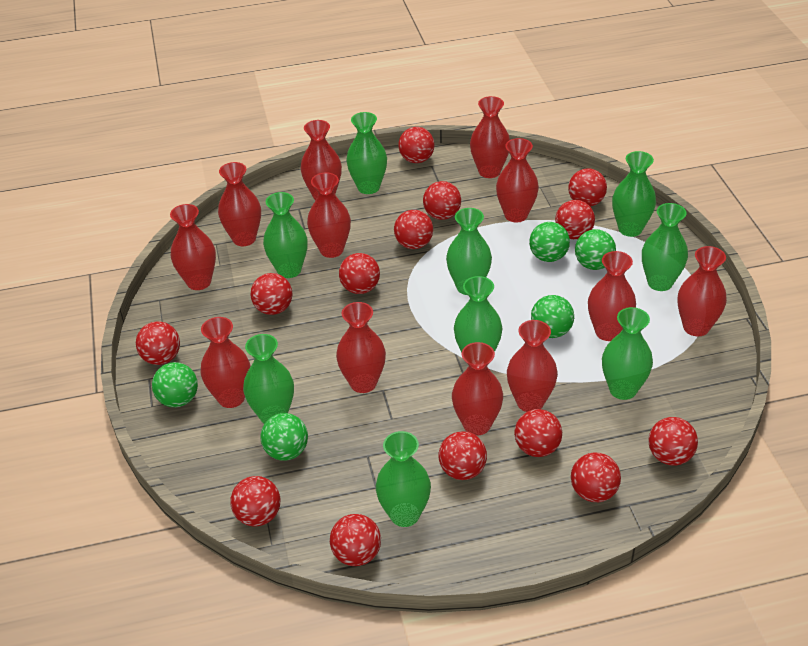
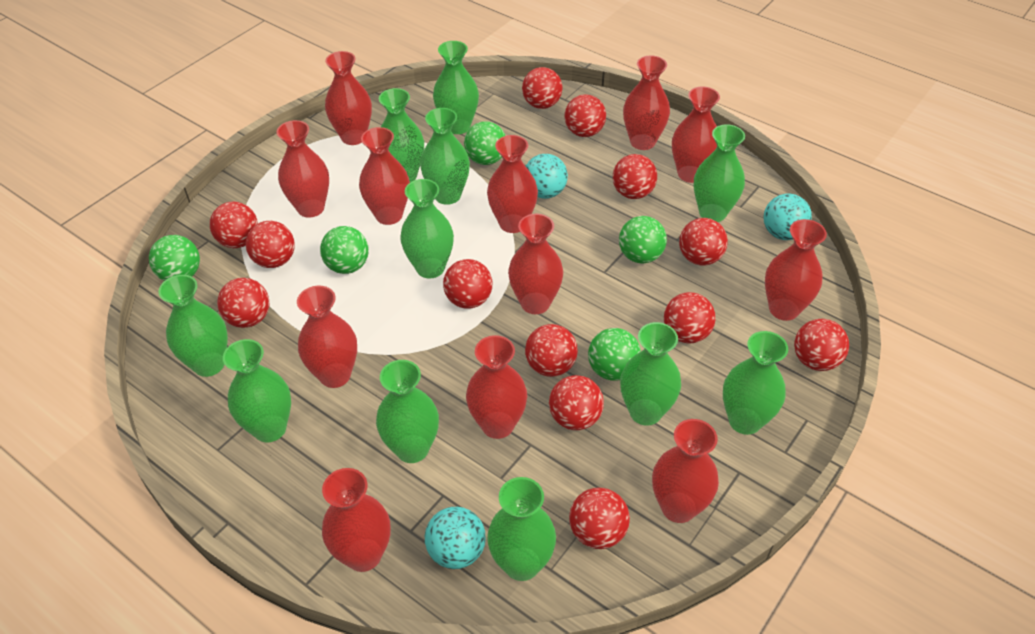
green vase: 9 -> 11
red ball: 14 -> 13
turquoise ball: 0 -> 3

